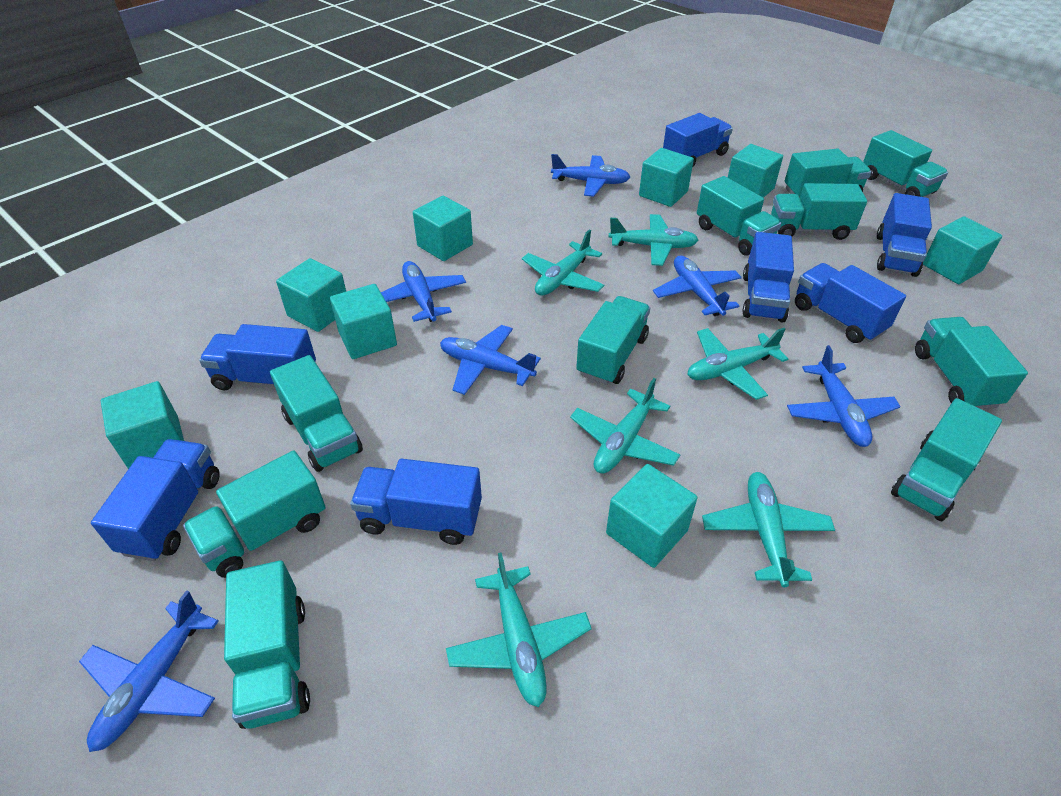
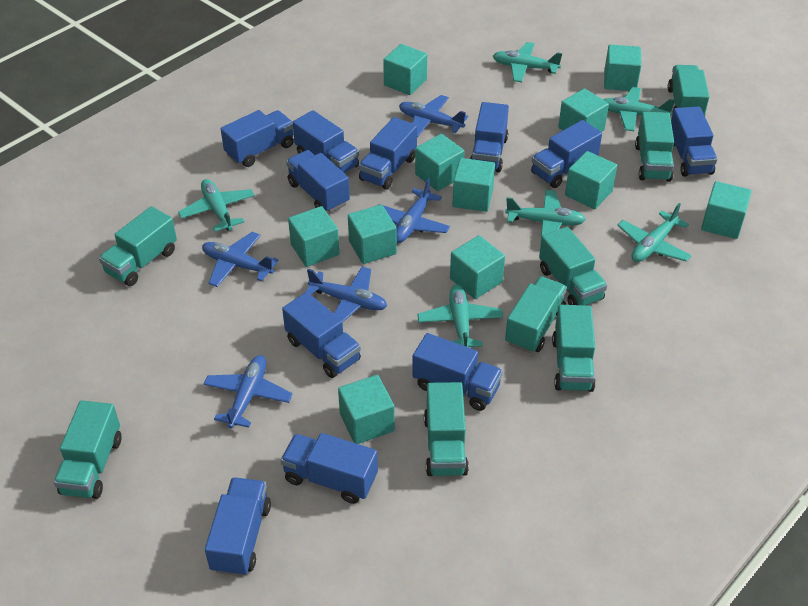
blue plane: 6 -> 5
blue truck: 7 -> 11
turquoise cube: 8 -> 11
turquoise truck: 10 -> 8

